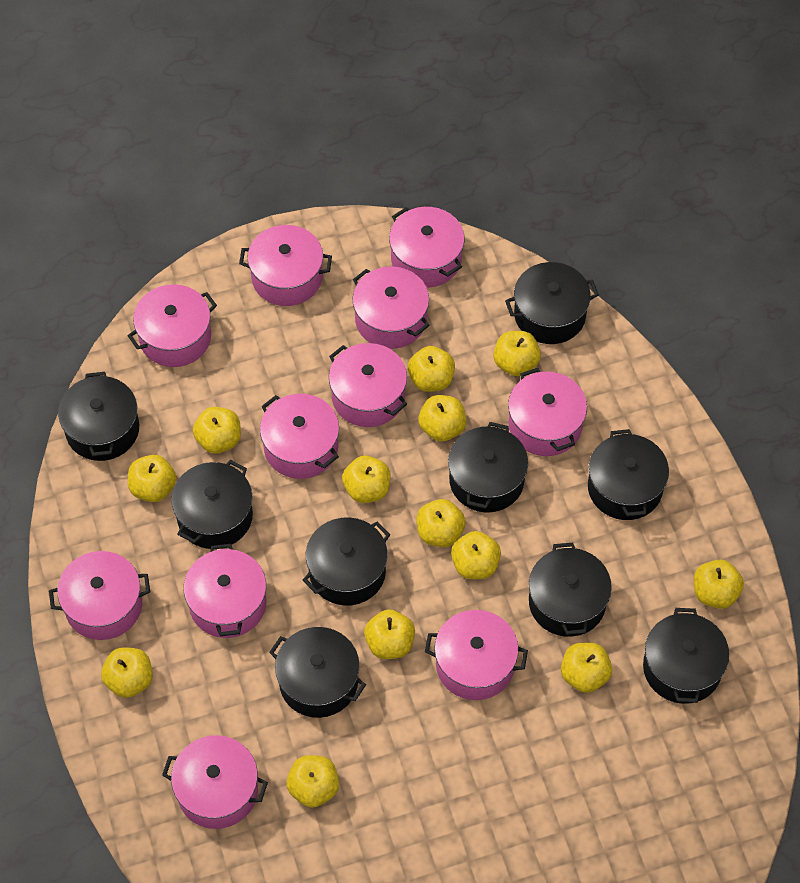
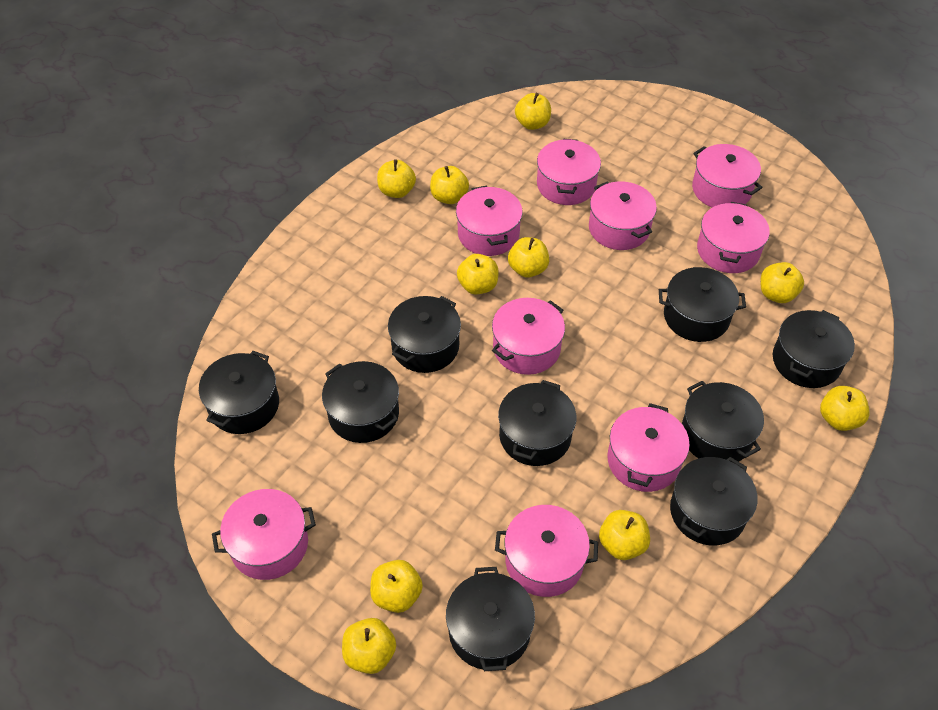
pink pot: 11 -> 9
yellow apple: 13 -> 10

